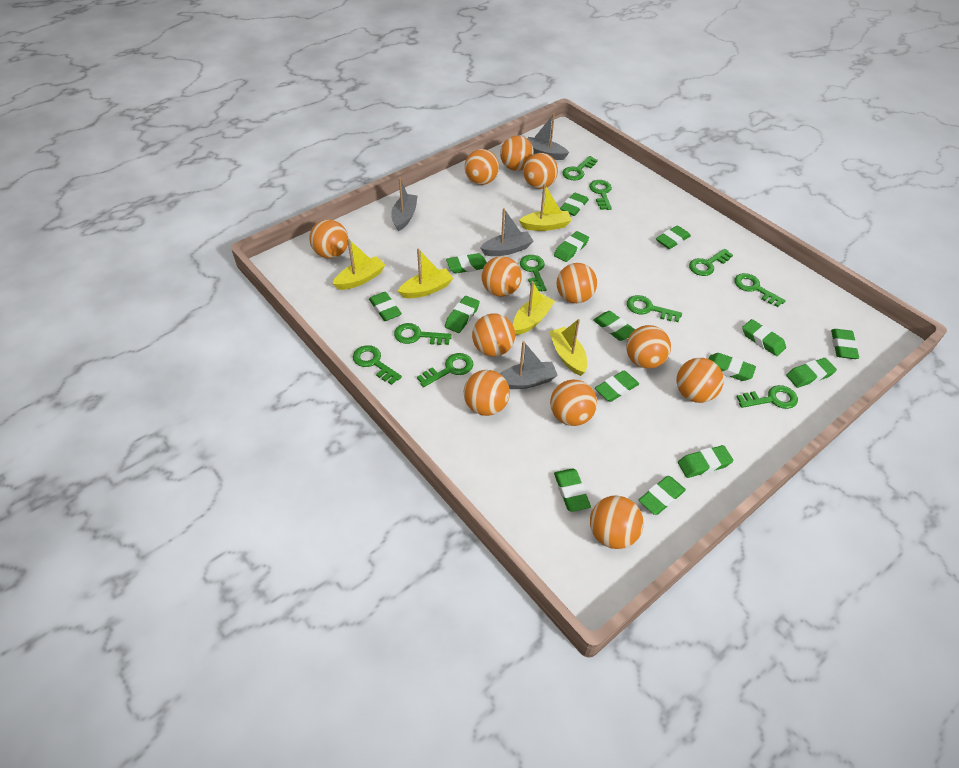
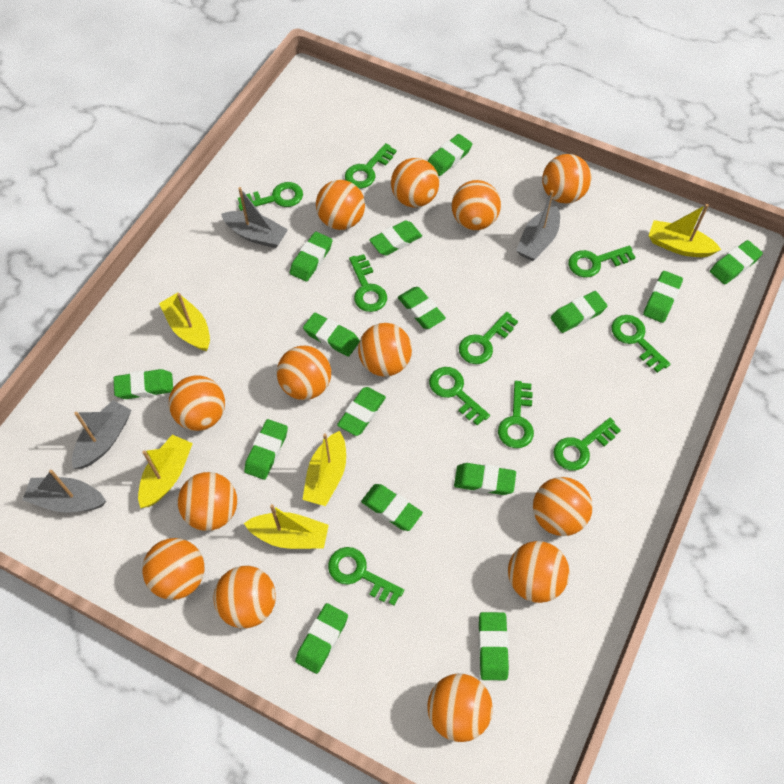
orange ball: 12 -> 13

